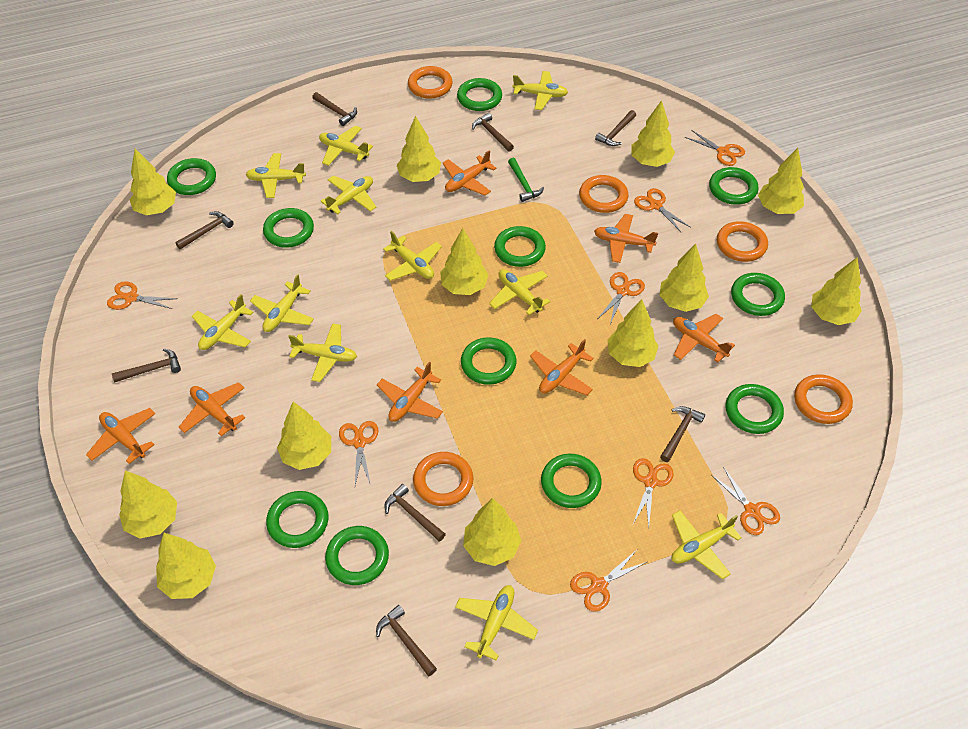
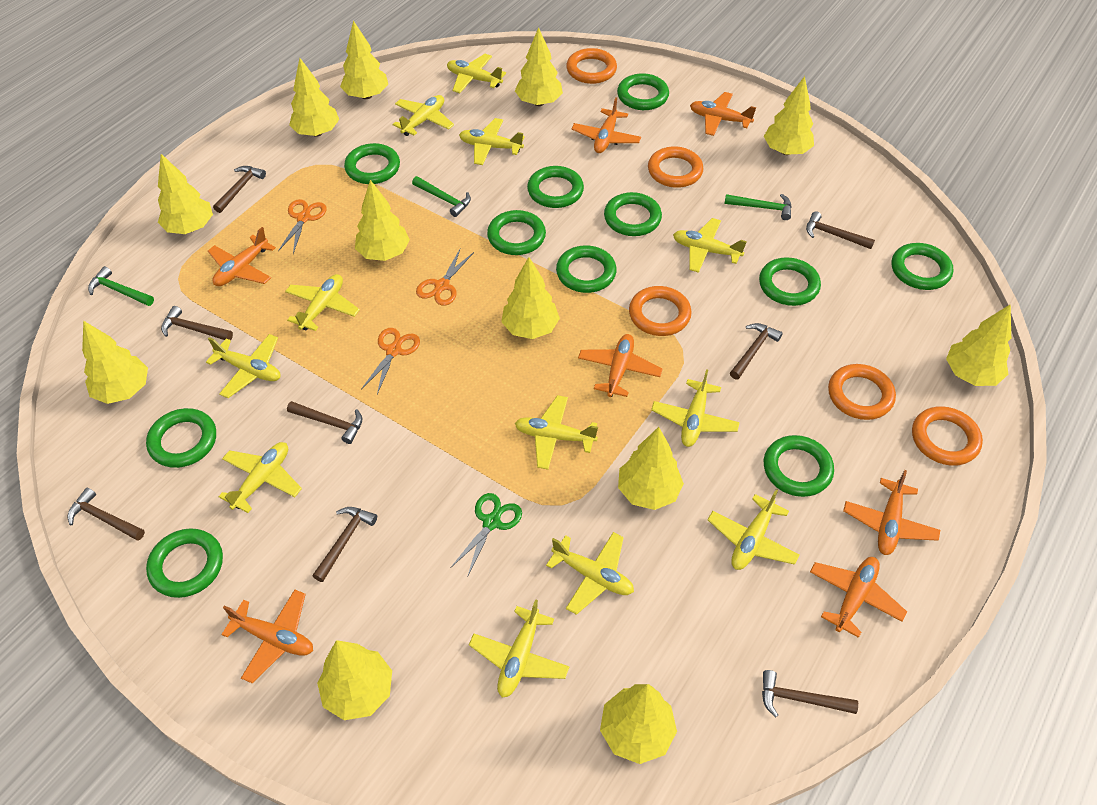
green hammer: 1 -> 3
green scissors: 0 -> 1
orange scissors: 8 -> 3
yellow plane: 11 -> 12

